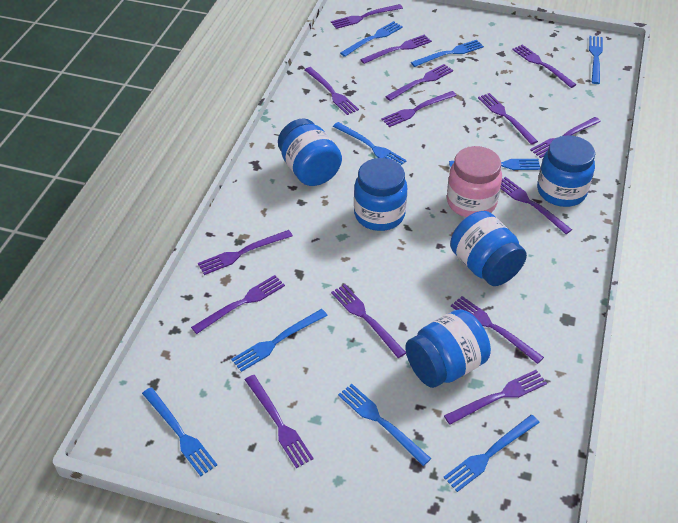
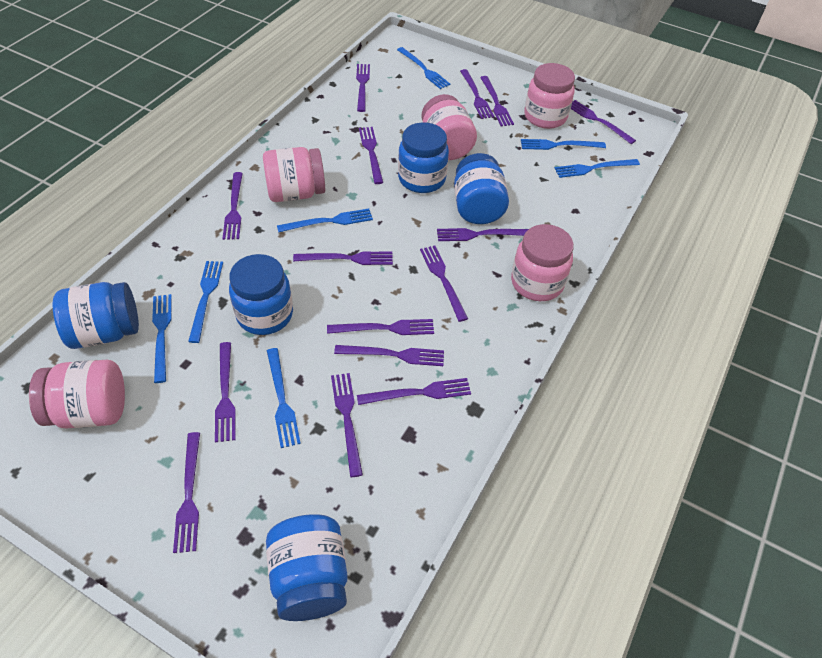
blue fork: 9 -> 7
pink jar: 1 -> 5

